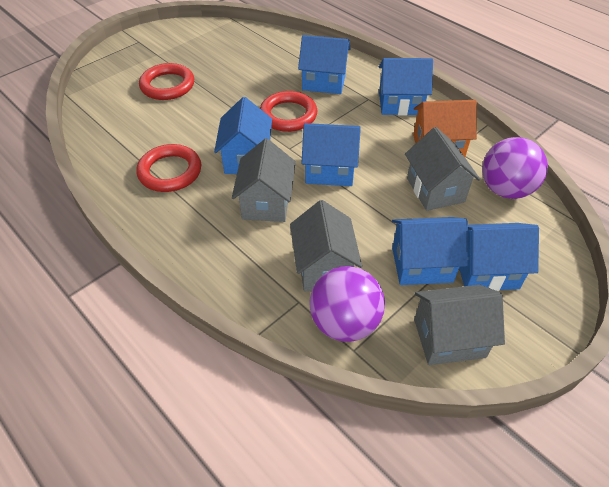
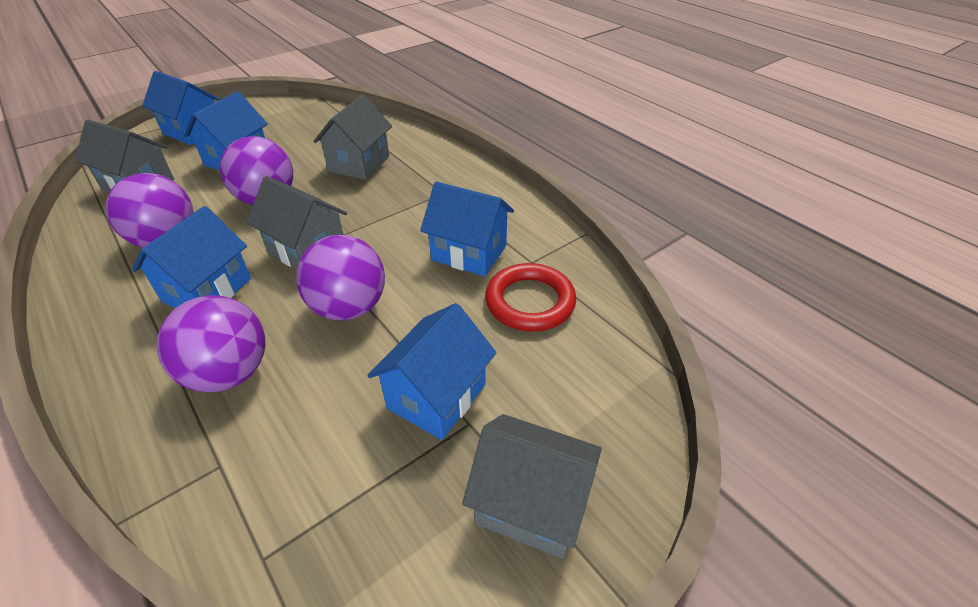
blue house: 6 -> 5
orange house: 1 -> 0
purple ball: 2 -> 4
red ring: 3 -> 1

